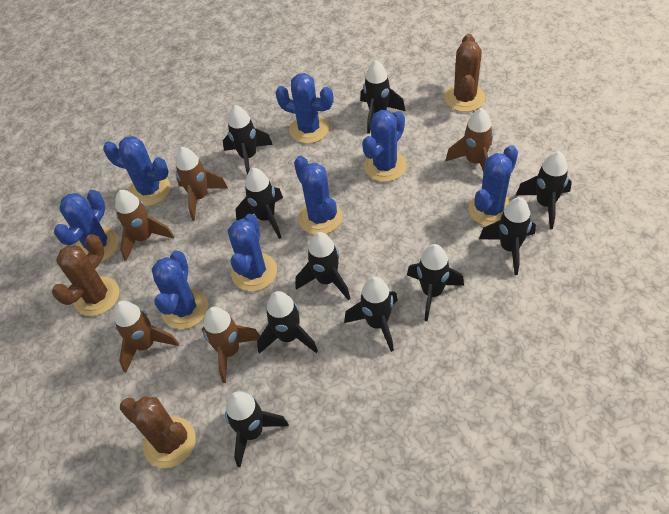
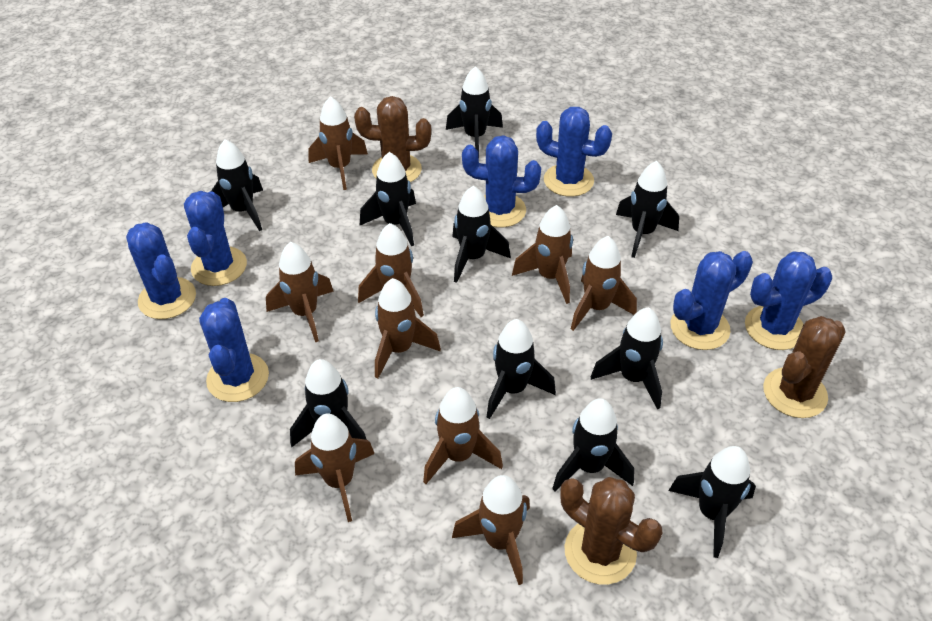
blue cactus: 8 -> 7
brown rocket: 5 -> 9

